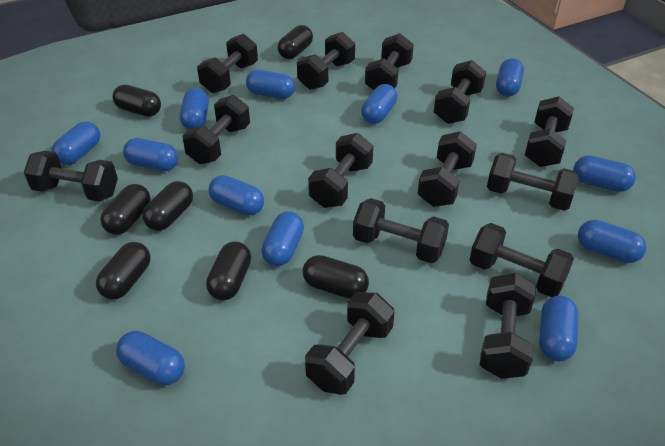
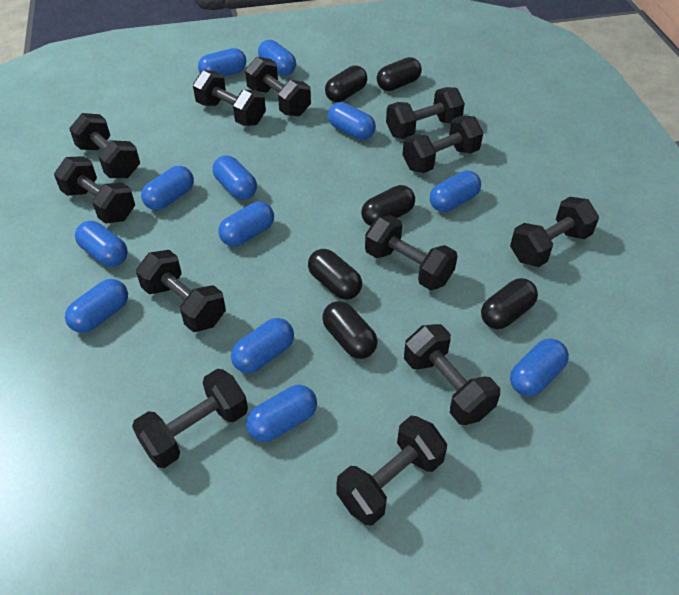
black capsule: 7 -> 6
black dumbbell: 14 -> 12

